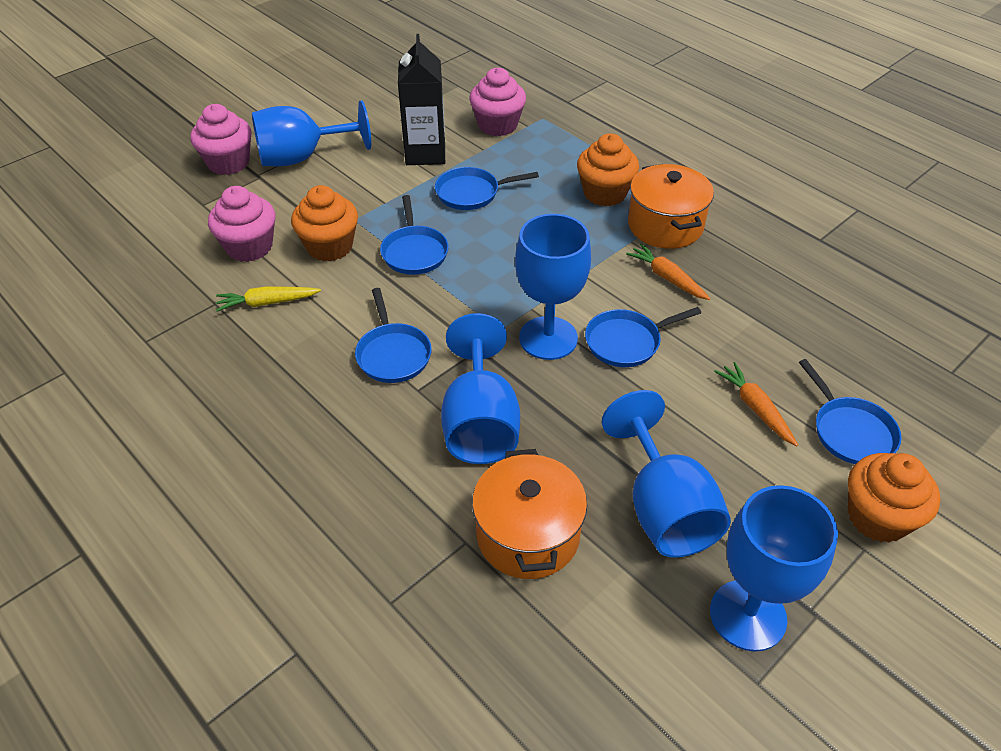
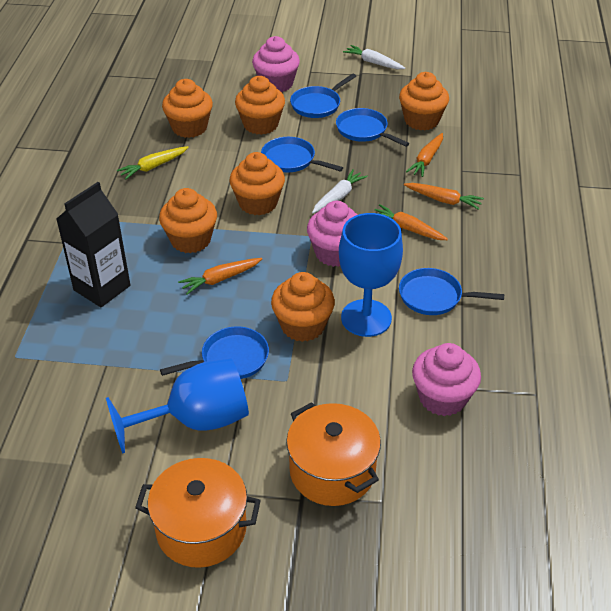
blue goblet: 5 -> 2
orange carrot: 2 -> 4
orange cupcake: 3 -> 6
white carrot: 0 -> 2

